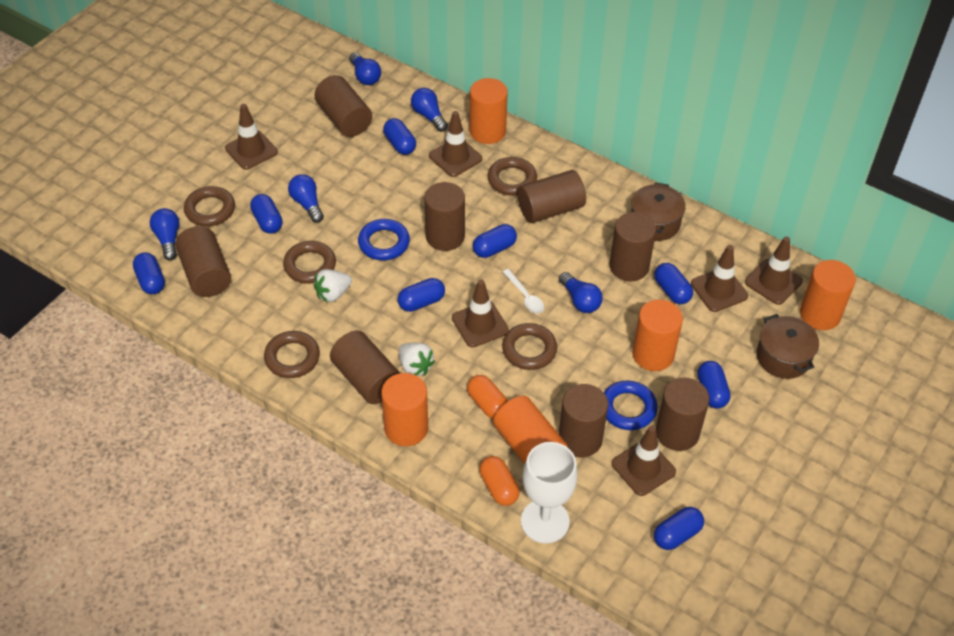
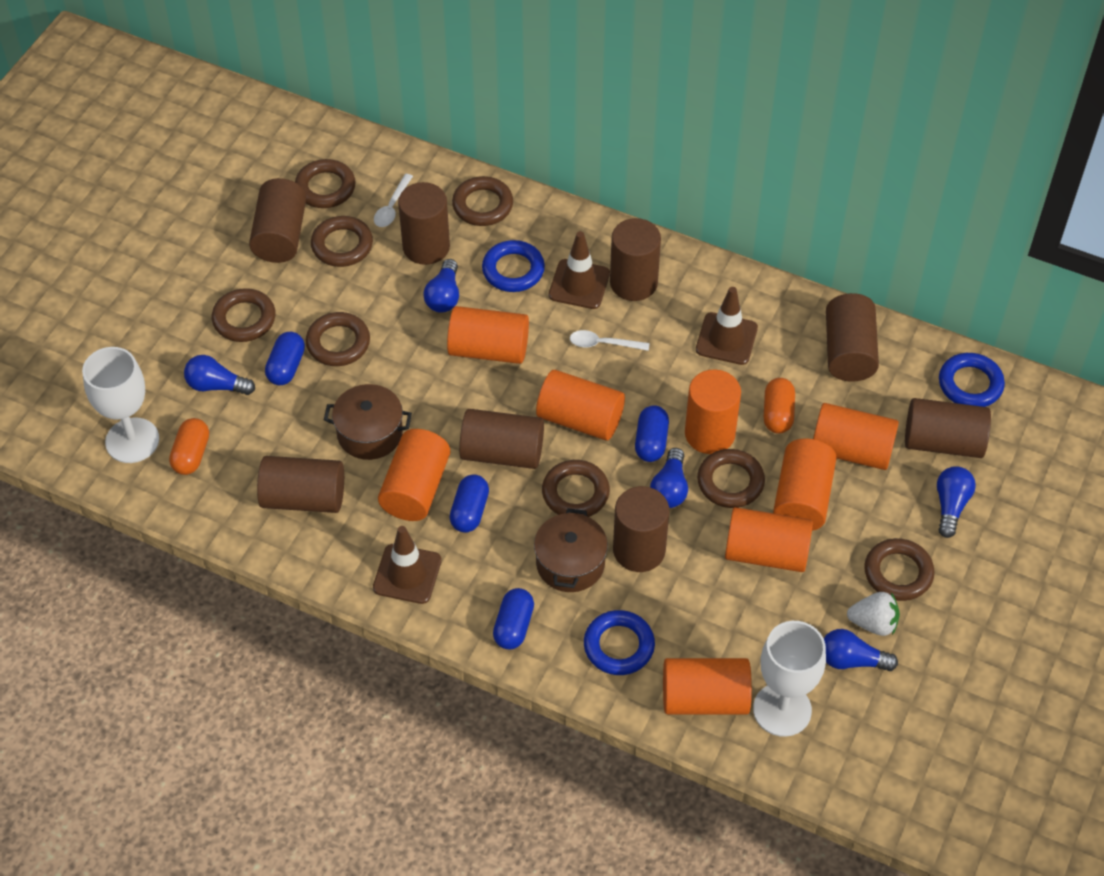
blue capsule: 8 -> 4
blue ring: 2 -> 3
brown ring: 5 -> 8
brown traffic cone: 6 -> 3
orange cylinder: 5 -> 8
white goblet: 1 -> 2
white spoon: 1 -> 2
white strawberry: 2 -> 1

